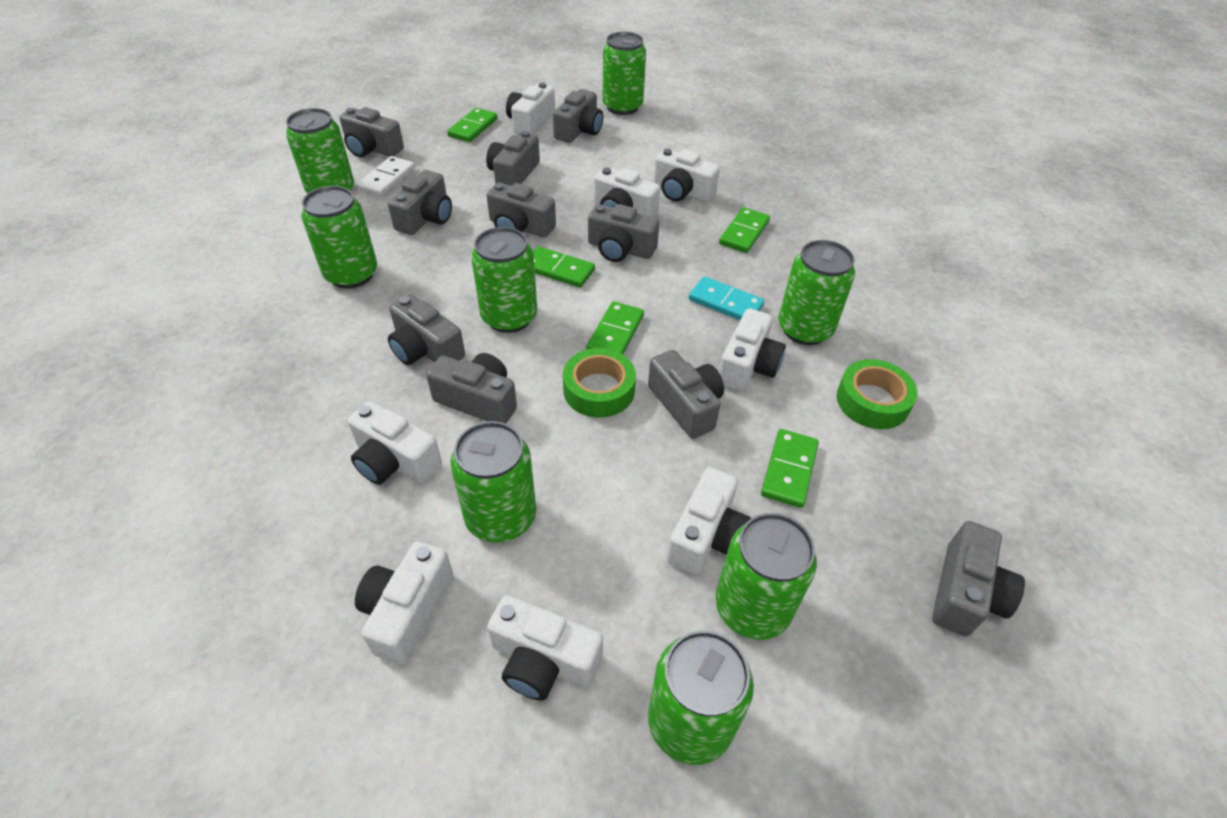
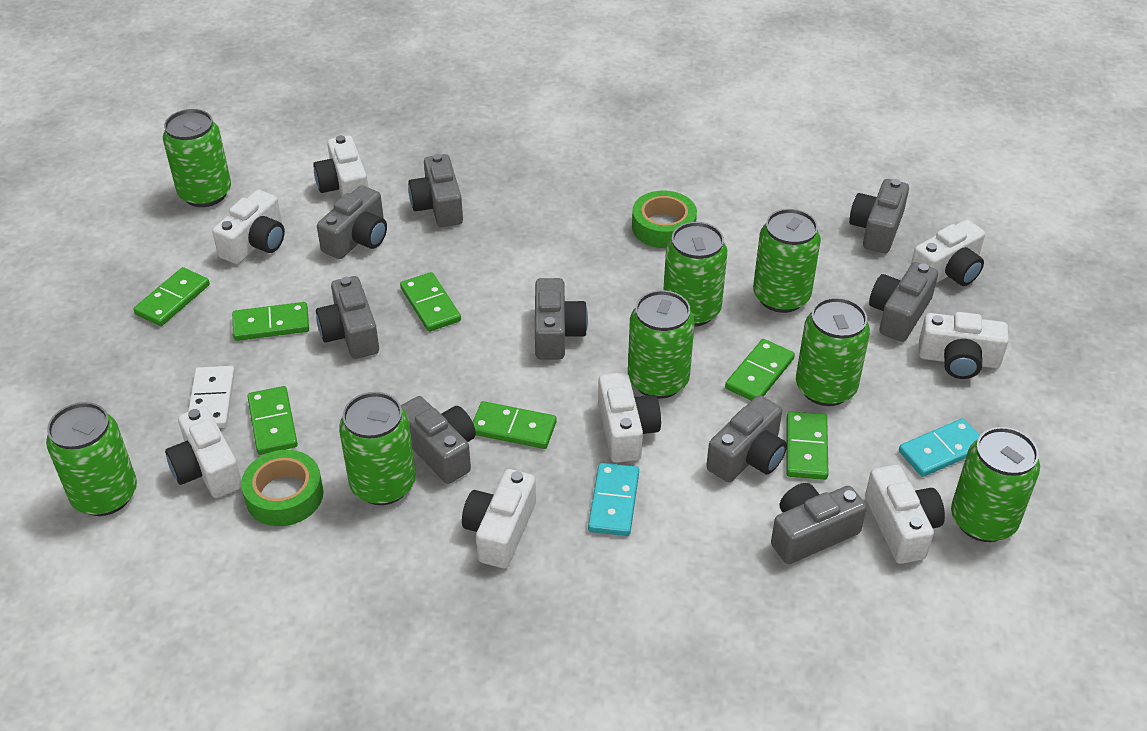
green domino: 5 -> 7
grey camera: 10 -> 9
turquoise domino: 1 -> 2

